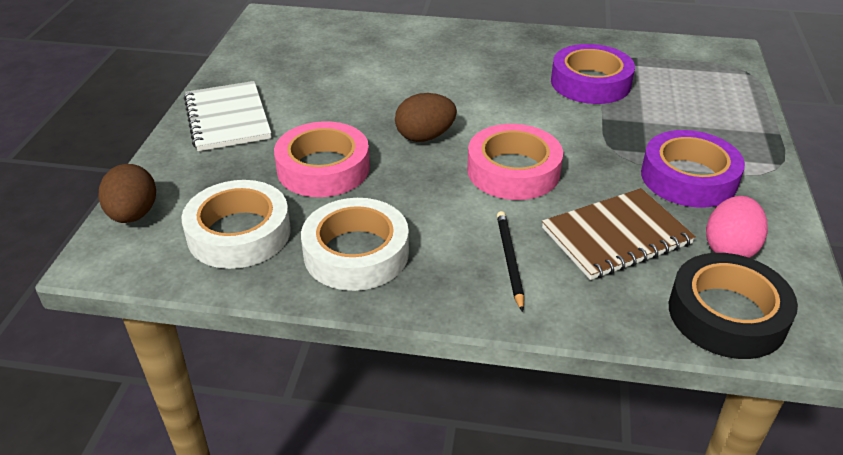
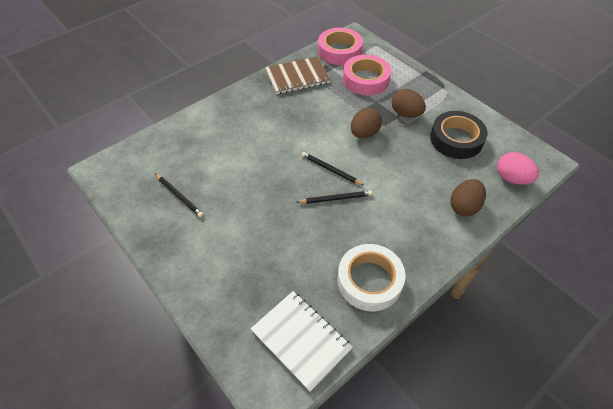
black pencil: 1 -> 3
brown egg: 2 -> 3
purple tape: 2 -> 0
white tape: 2 -> 1

